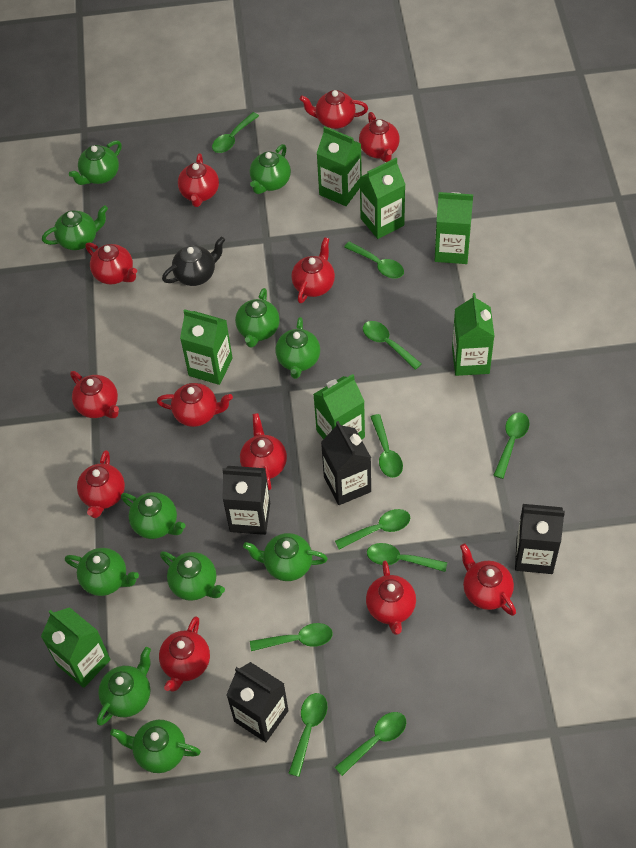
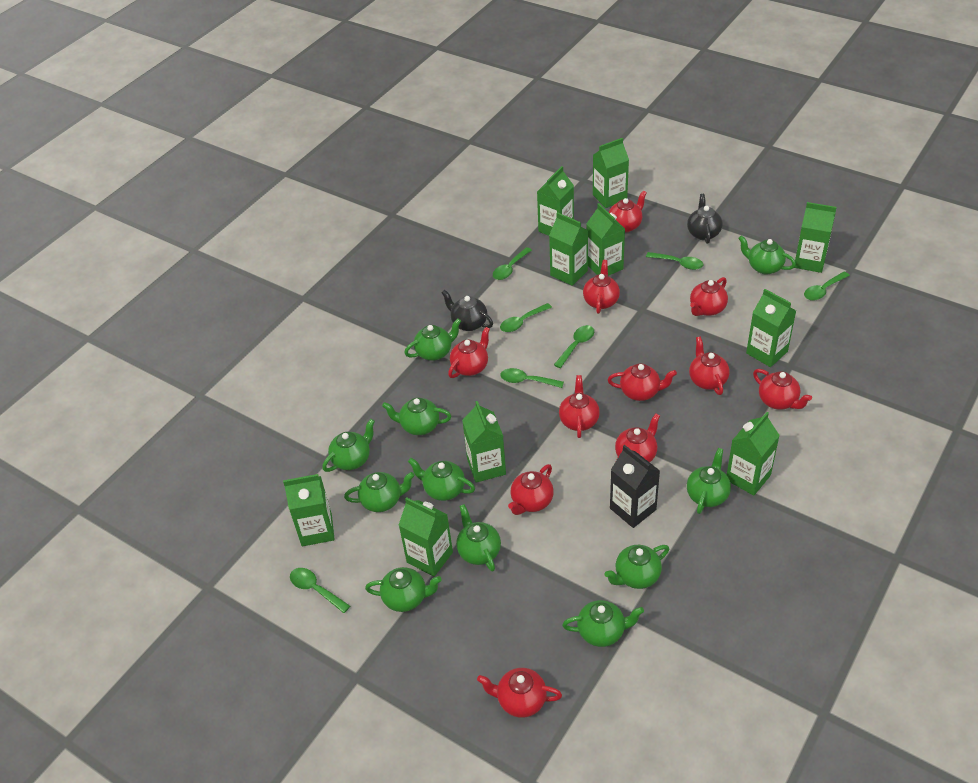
black carton: 4 -> 1
black teapot: 1 -> 2
green carton: 7 -> 10
green spoon: 10 -> 7
red teapot: 12 -> 11

